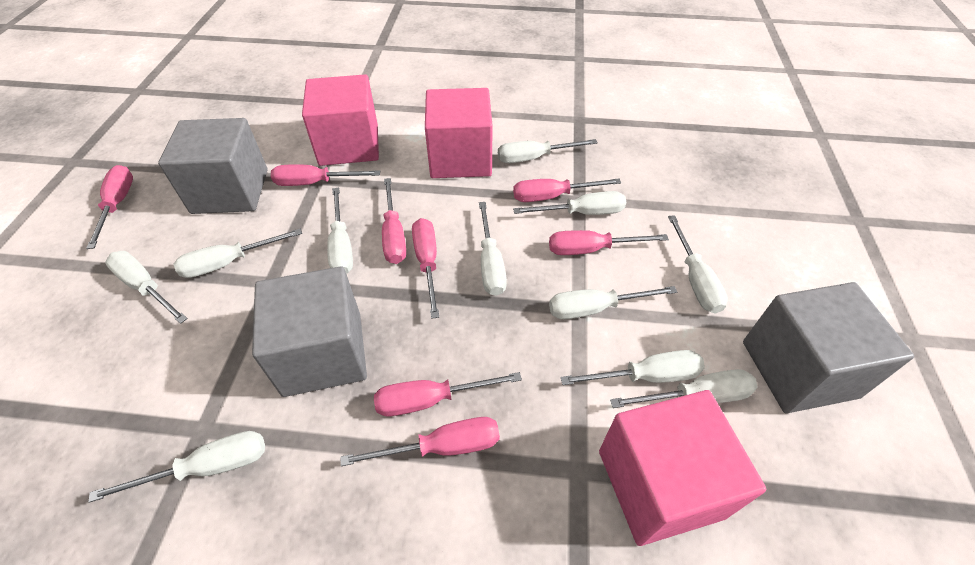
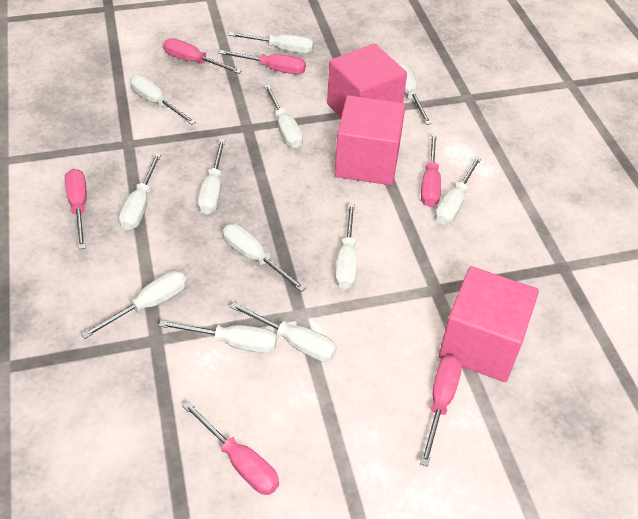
grey cube: 3 -> 0
pink screwdriver: 8 -> 6
white screwdriver: 11 -> 12

